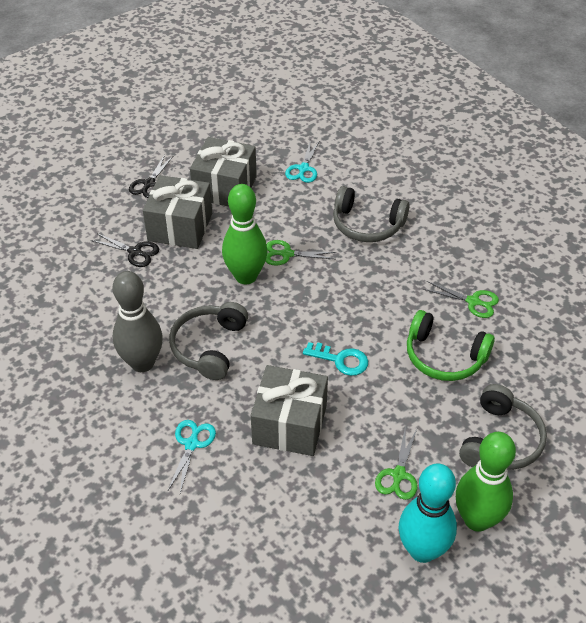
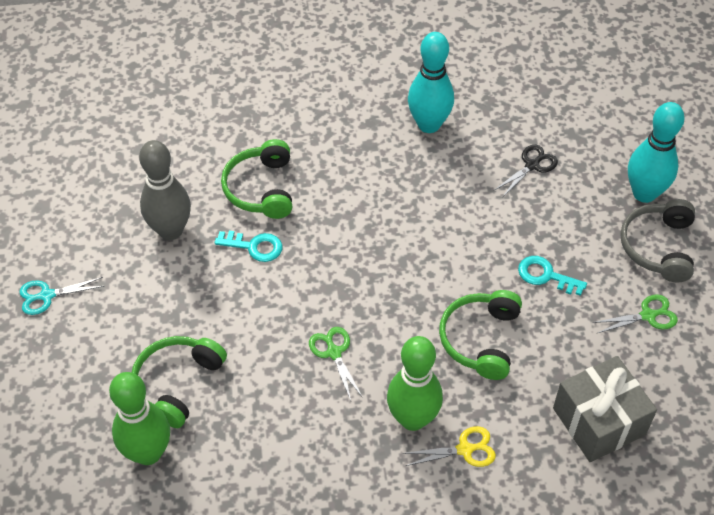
black scissors: 2 -> 1
green headphones: 1 -> 3
green scissors: 3 -> 2
grey gift: 3 -> 1
grey headphones: 3 -> 1
turquoise bowling pin: 1 -> 2
turquoise key: 1 -> 2
turquoise scissors: 2 -> 1
yellow scissors: 0 -> 1

